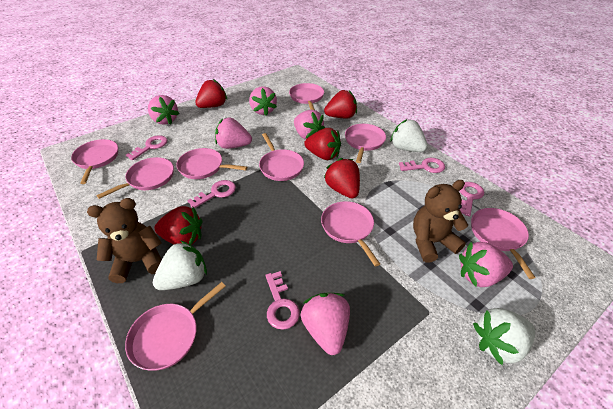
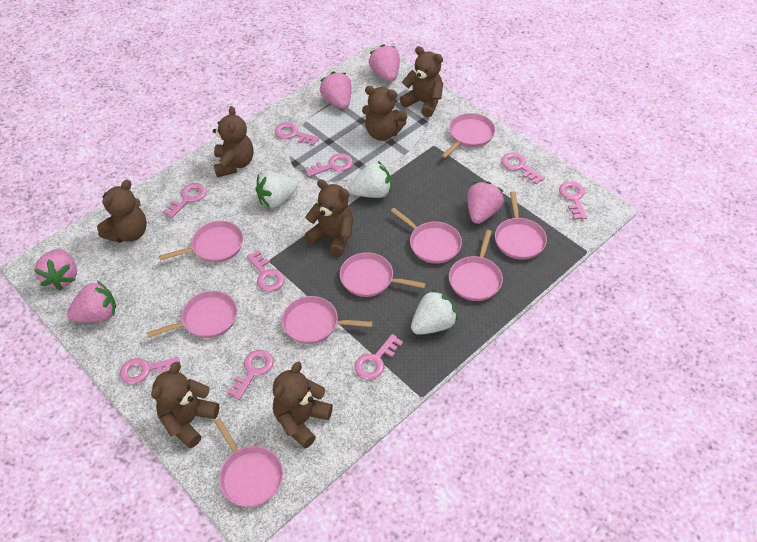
brown teddy bear: 2 -> 7
pink key: 5 -> 9
pink strawberry: 6 -> 5
red strawberry: 5 -> 0

